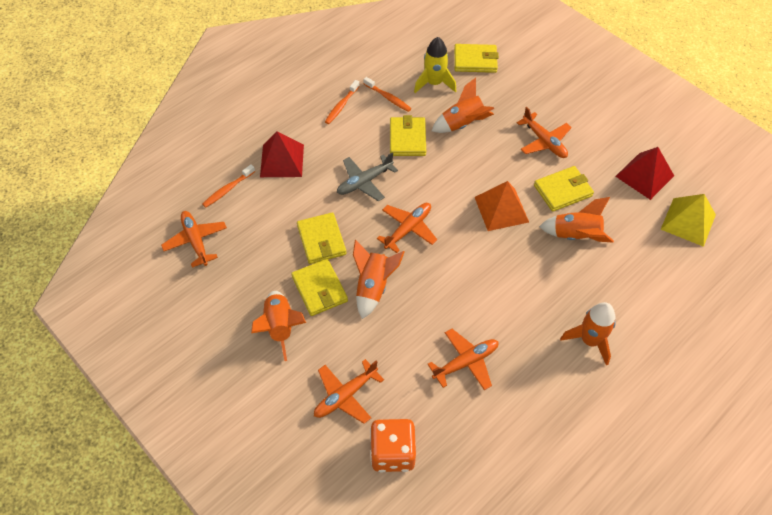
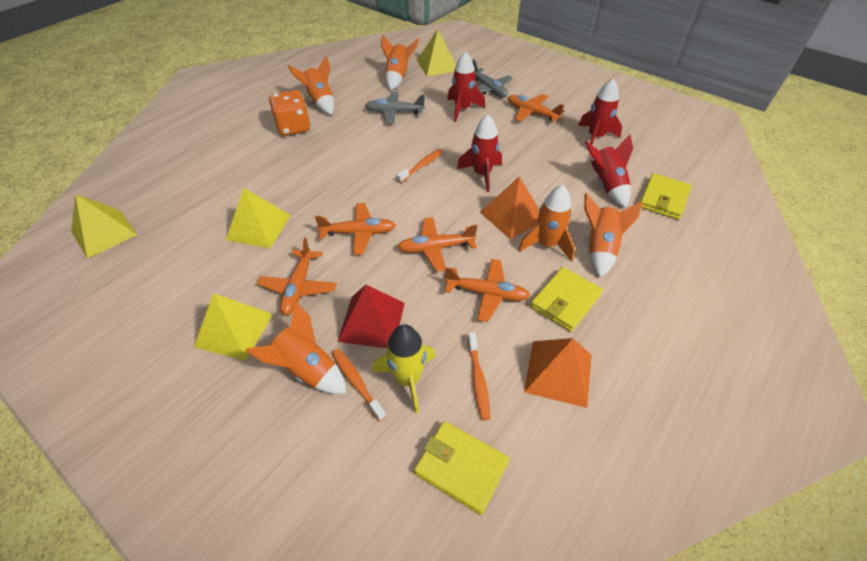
grey plane: 1 -> 2
orange pyramid: 1 -> 2
red pyramid: 2 -> 1
red rocket: 0 -> 4
yellow pyramid: 1 -> 4
yellow wallet: 5 -> 3

